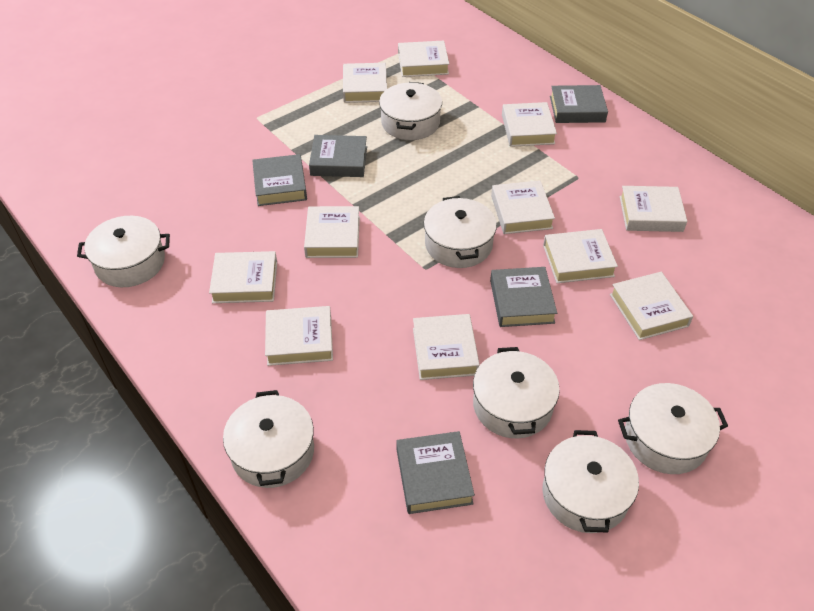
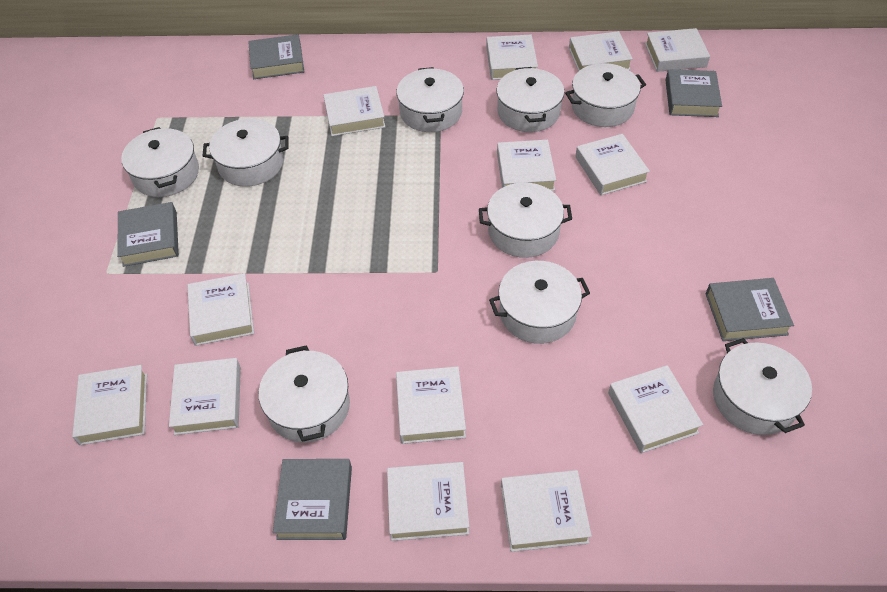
white book: 11 -> 13
white pot: 7 -> 9

